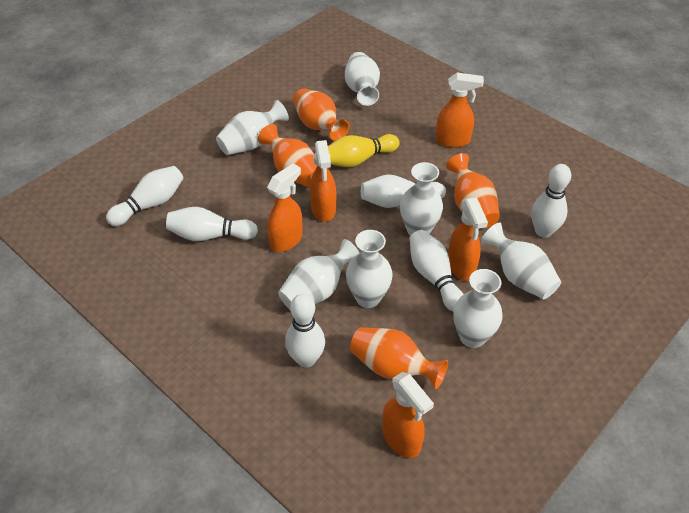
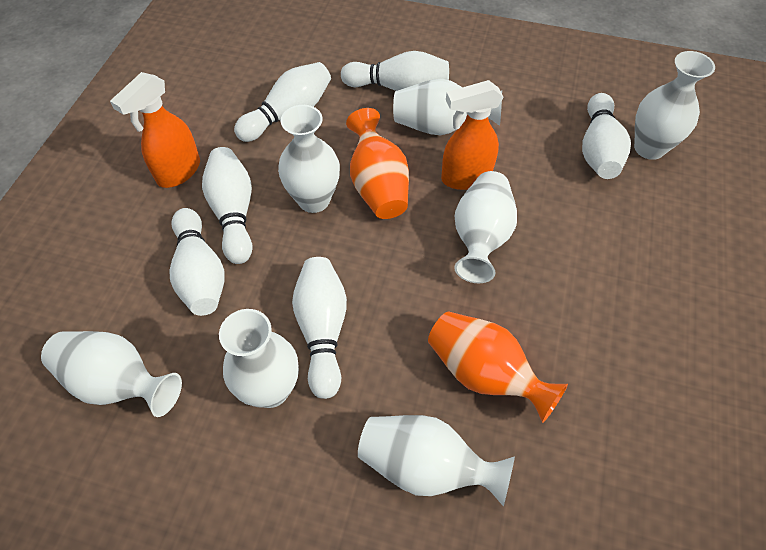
orange spray bottle: 5 -> 2
orange vase: 4 -> 2
yellow bowling pin: 1 -> 0

